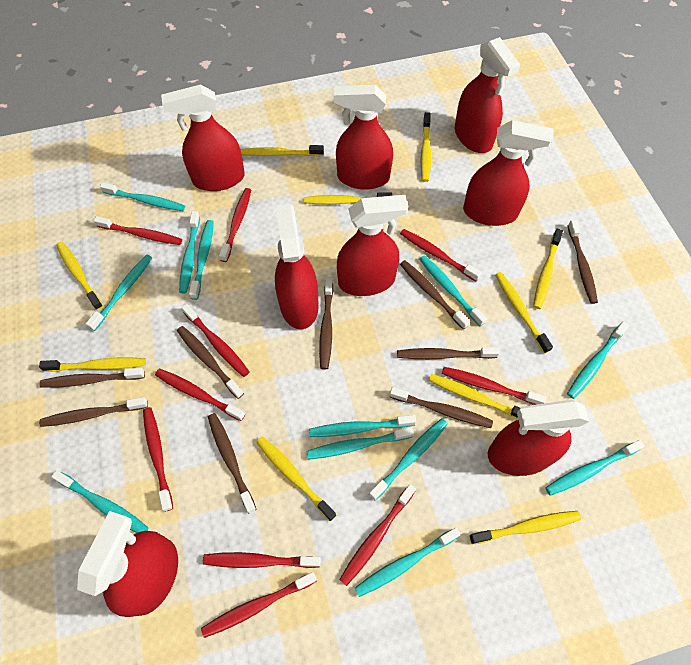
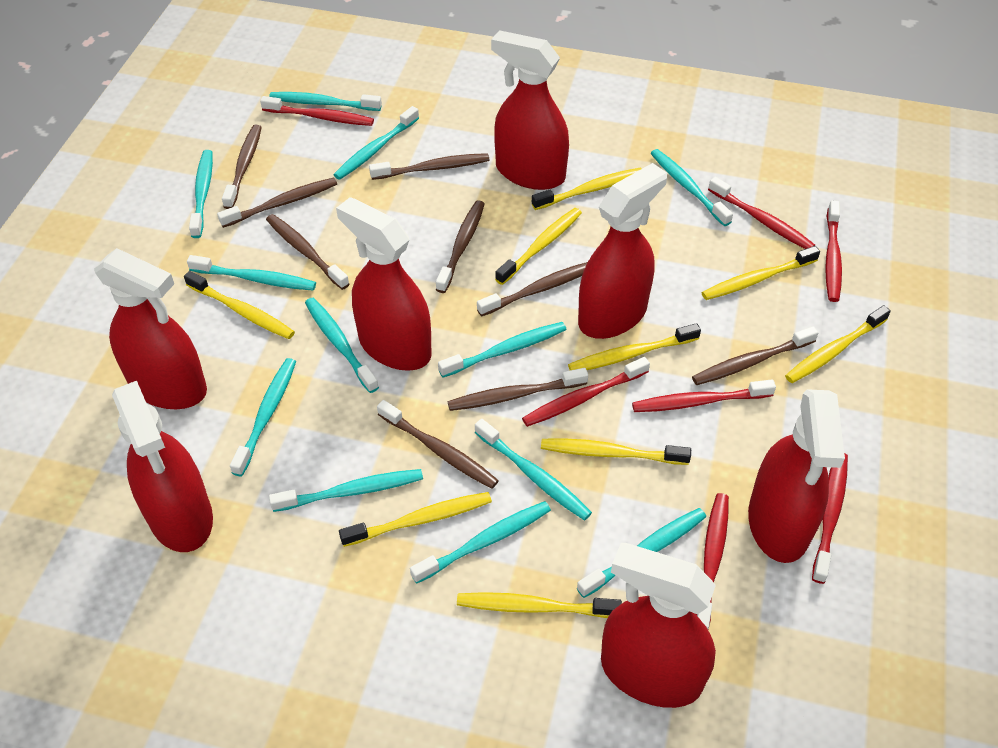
red spray bottle: 8 -> 7
red toothbrush: 10 -> 7
yellow toothbrush: 10 -> 9

